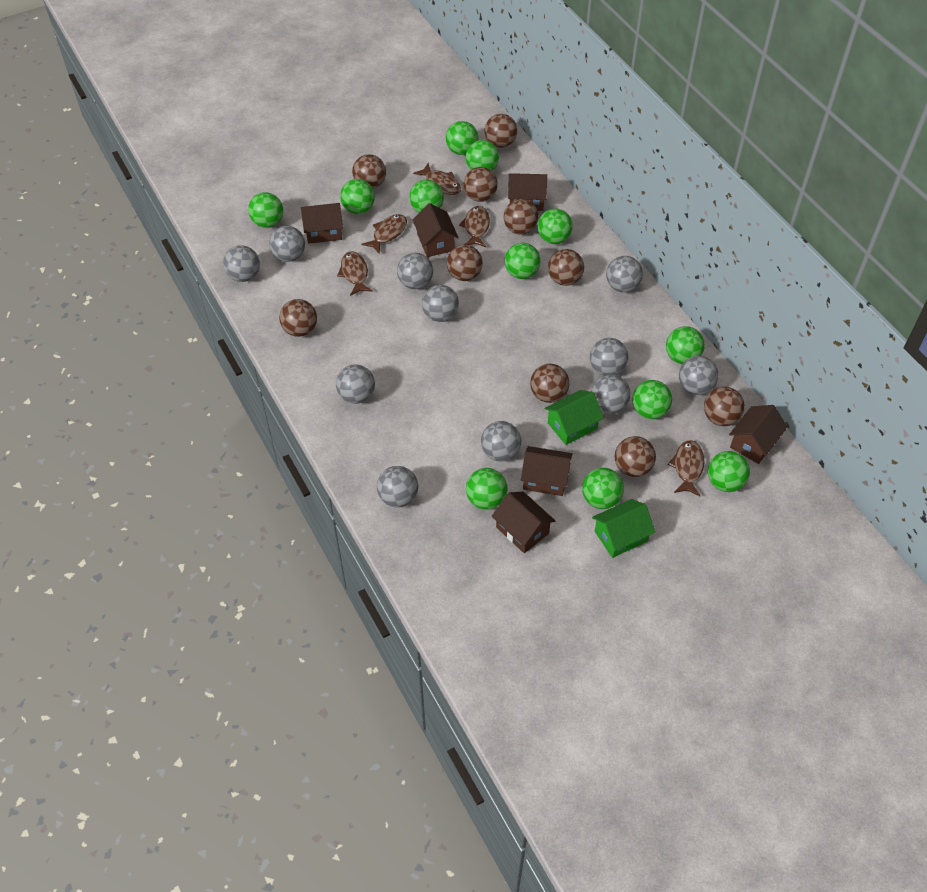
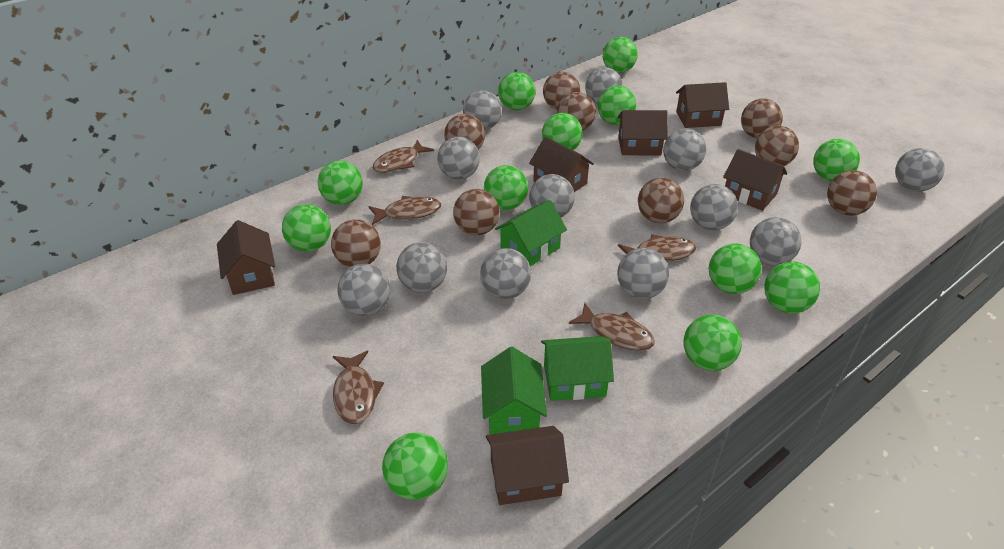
brown ball: 10 -> 9
green house: 2 -> 3
grey ball: 11 -> 12

